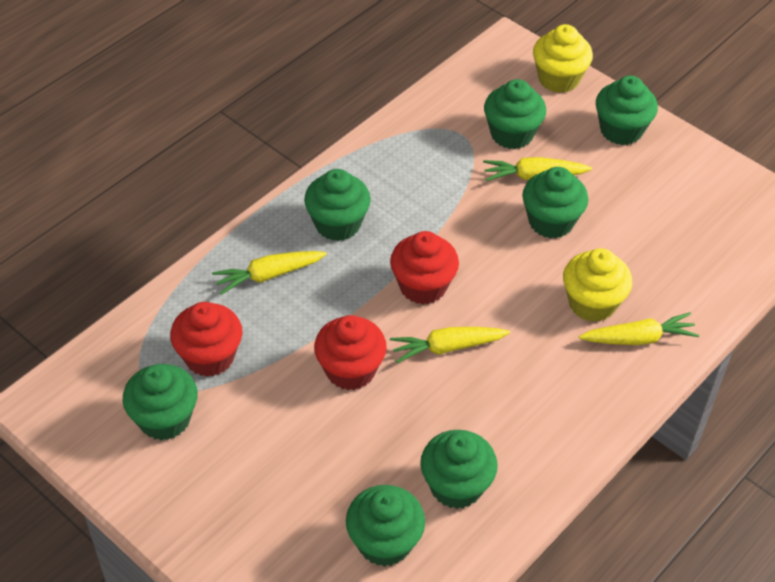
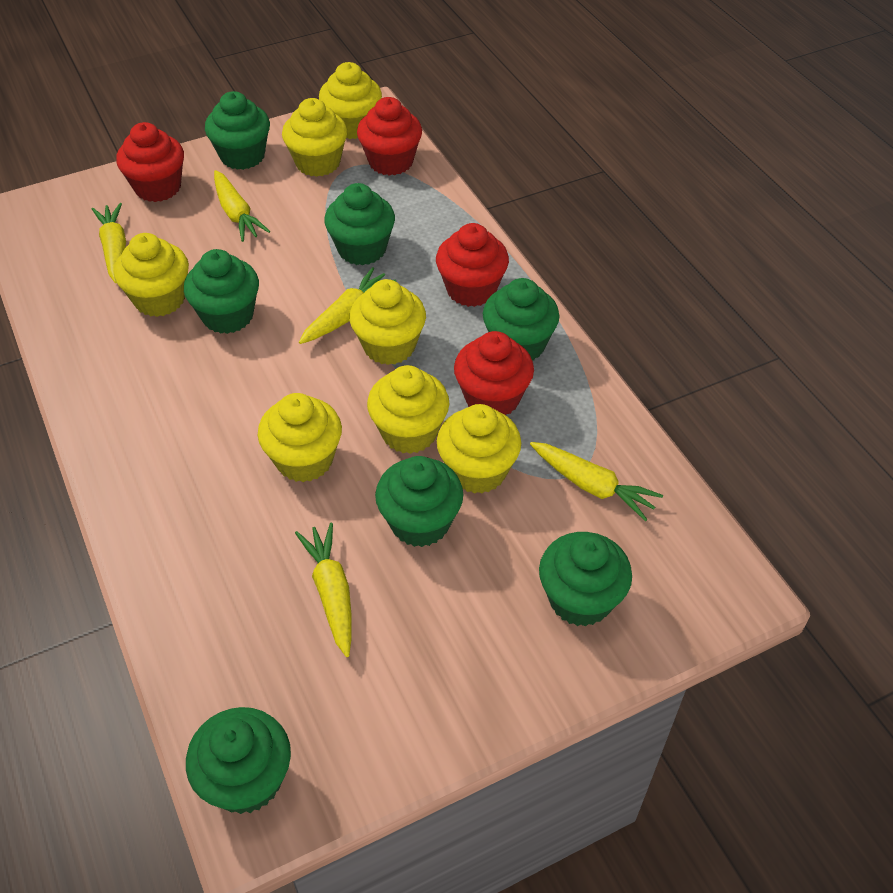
red cupcake: 3 -> 4
yellow carrot: 4 -> 5
yellow cupcake: 2 -> 7

